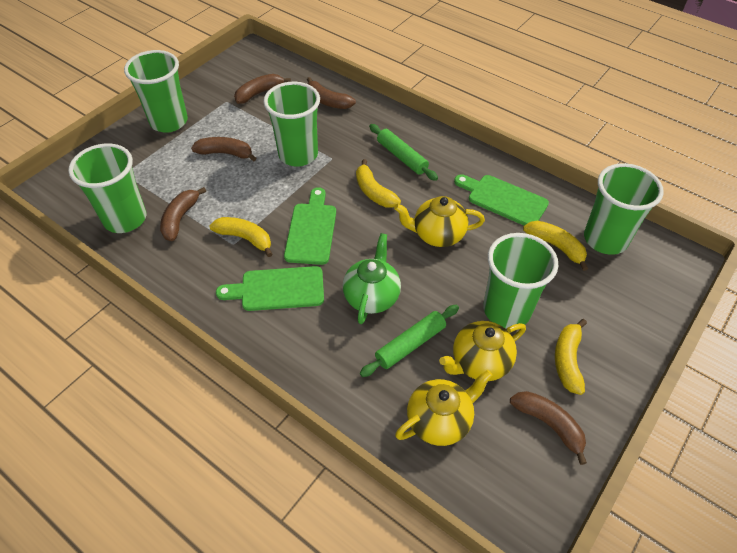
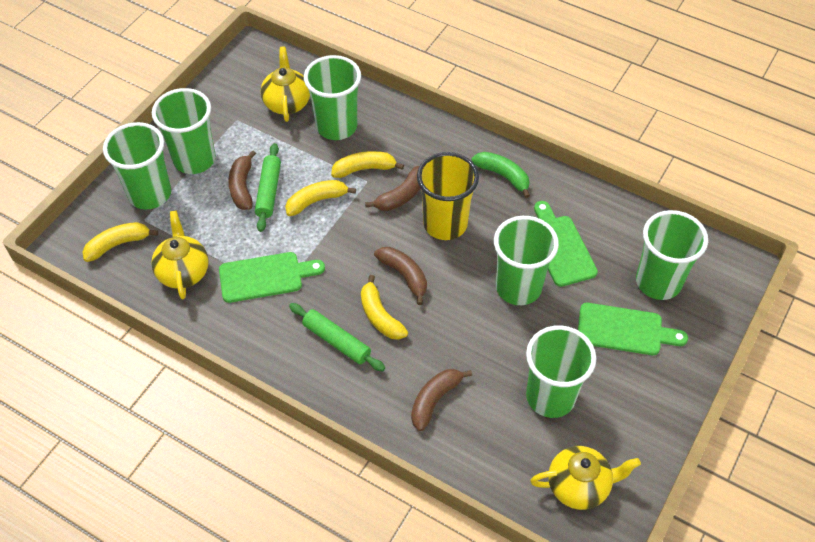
brown banana: 5 -> 4
green banana: 0 -> 1
green cup: 5 -> 6
green teapot: 1 -> 0
yellow cup: 0 -> 1

